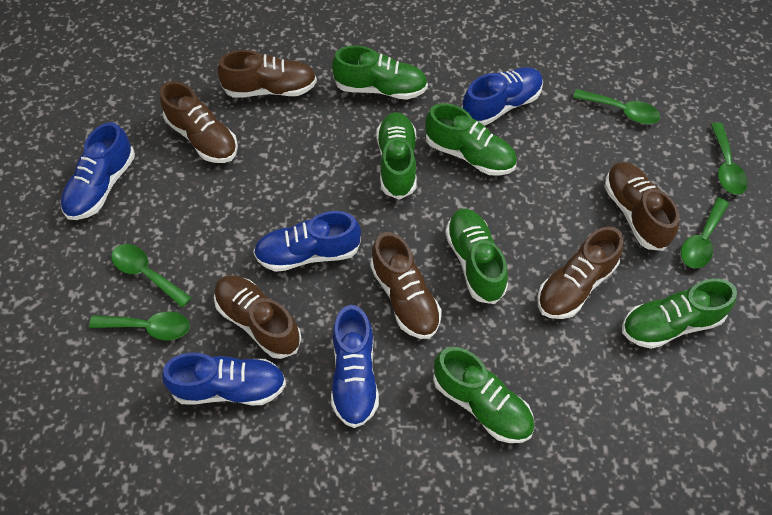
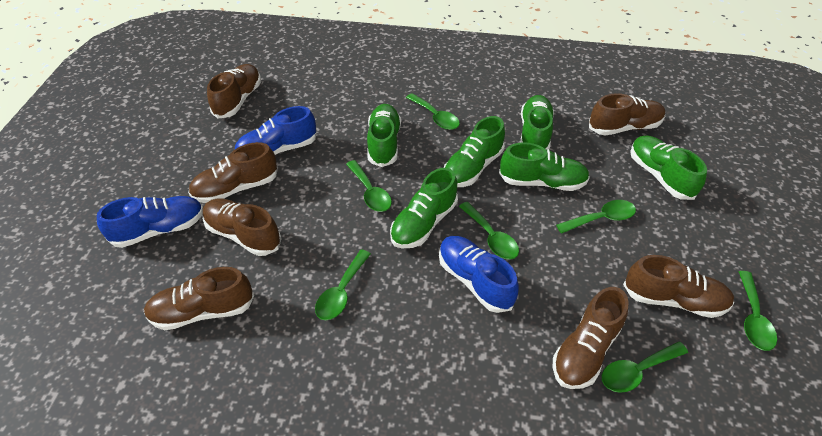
blue shoe: 5 -> 3
brown shoe: 6 -> 7
green spoon: 5 -> 7

